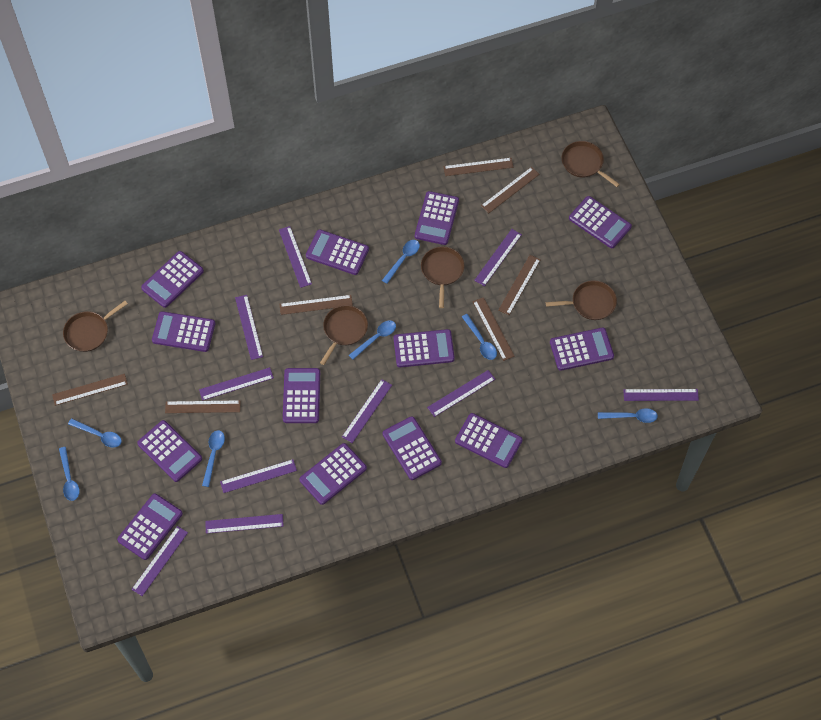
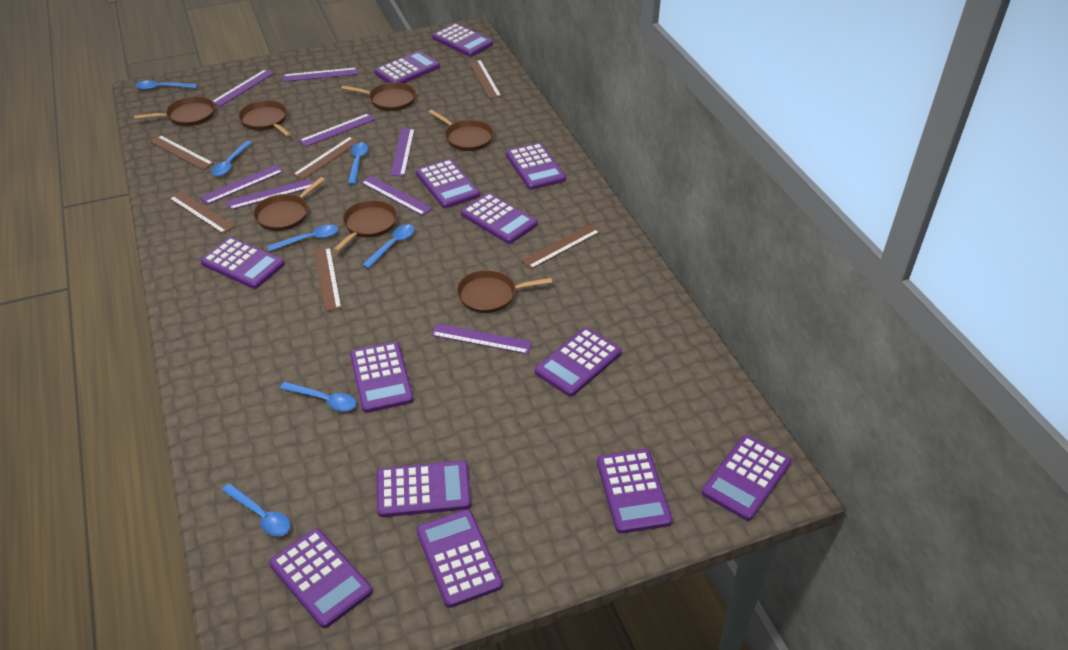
brown pan: 5 -> 7
brown ruler: 7 -> 6
purple ruler: 10 -> 8

